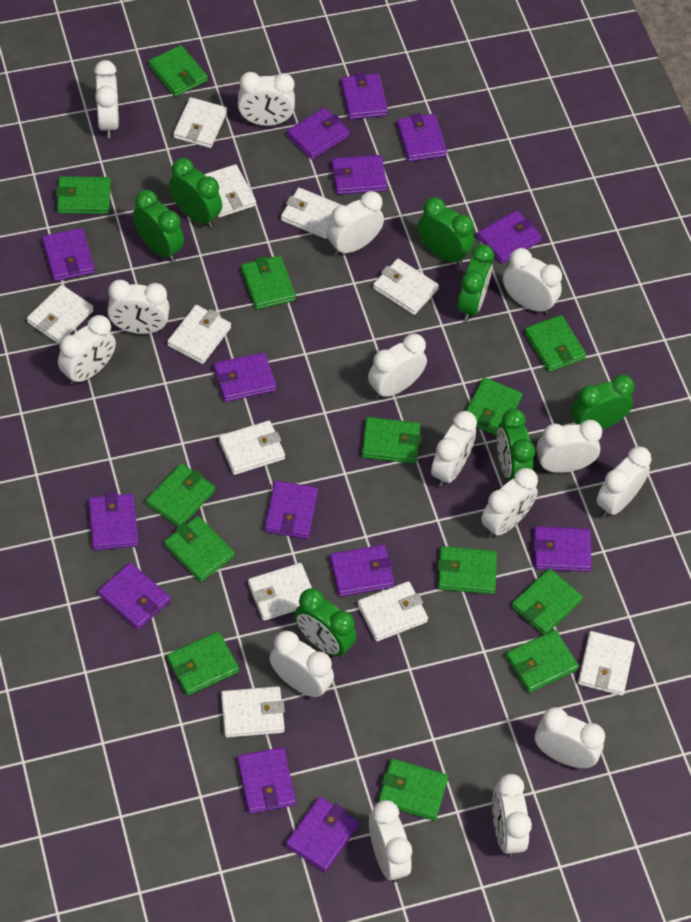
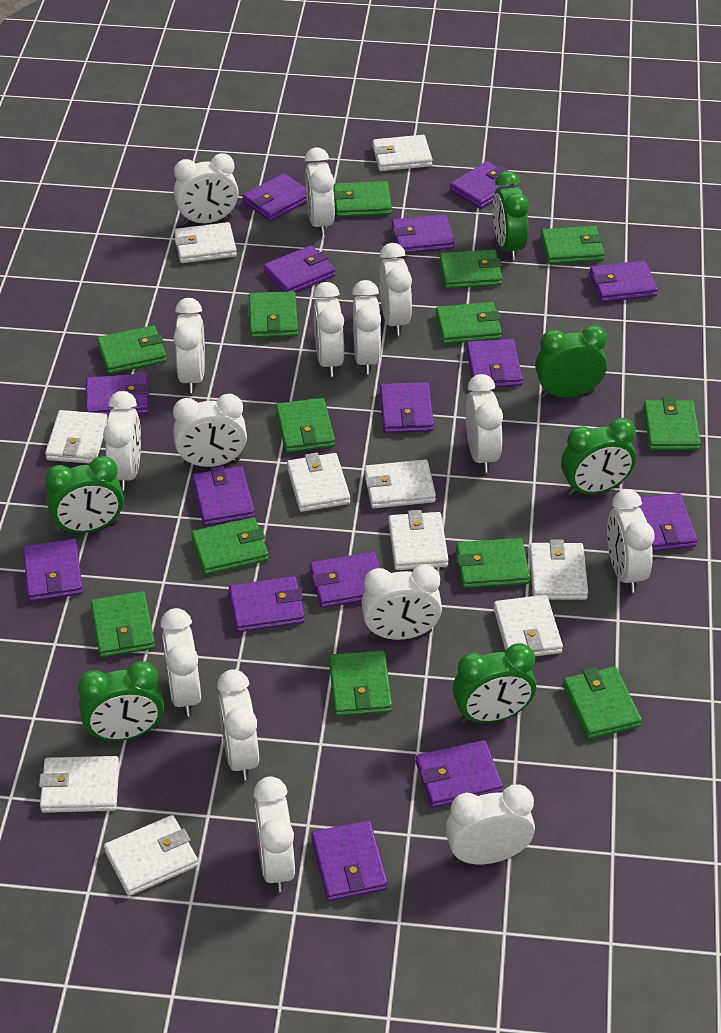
green clock: 7 -> 6
purple wallet: 14 -> 15
white wallet: 11 -> 10

